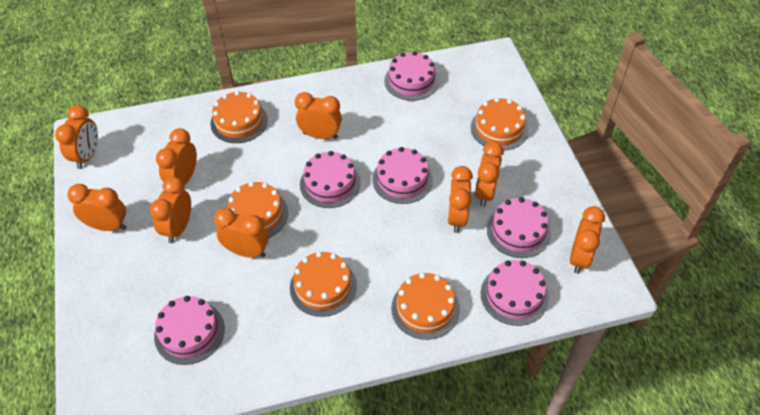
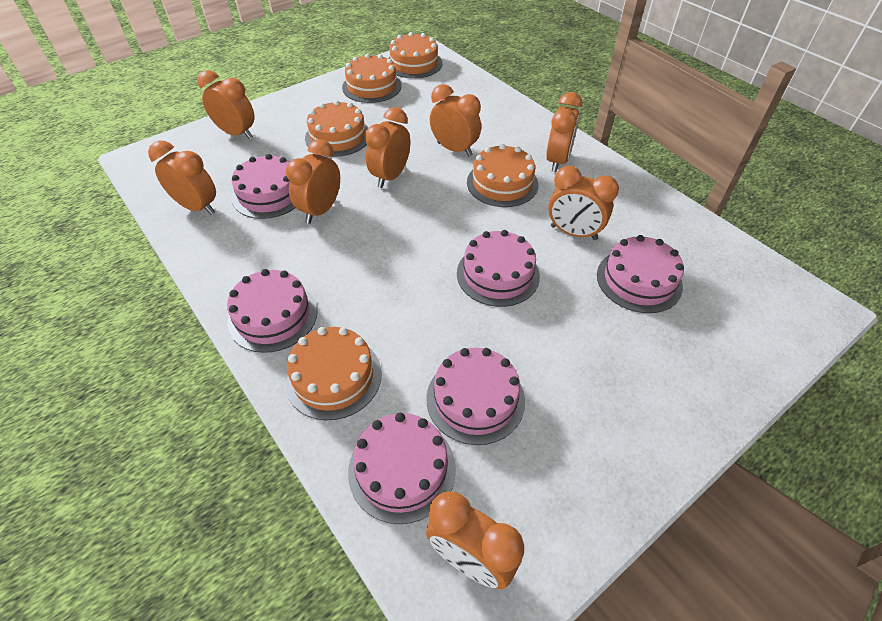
orange clock: 9 -> 8

